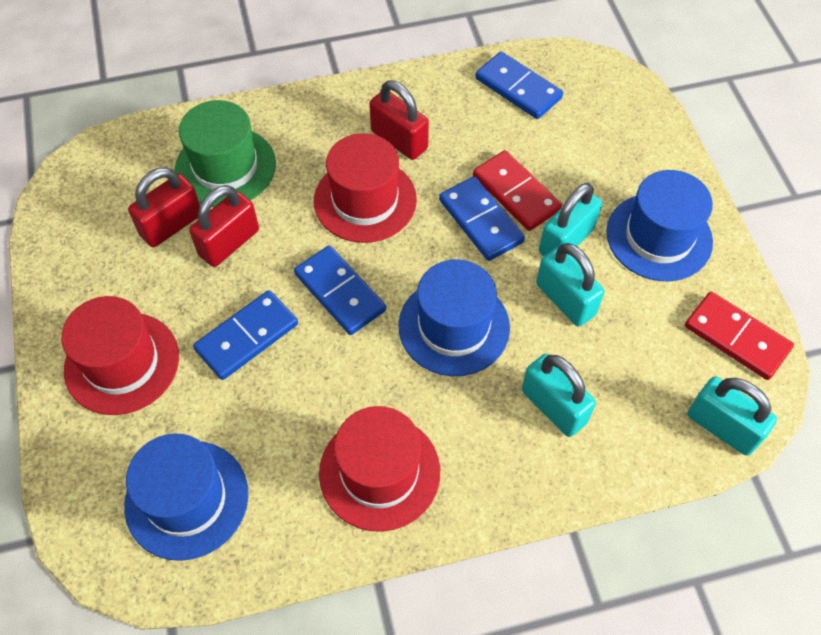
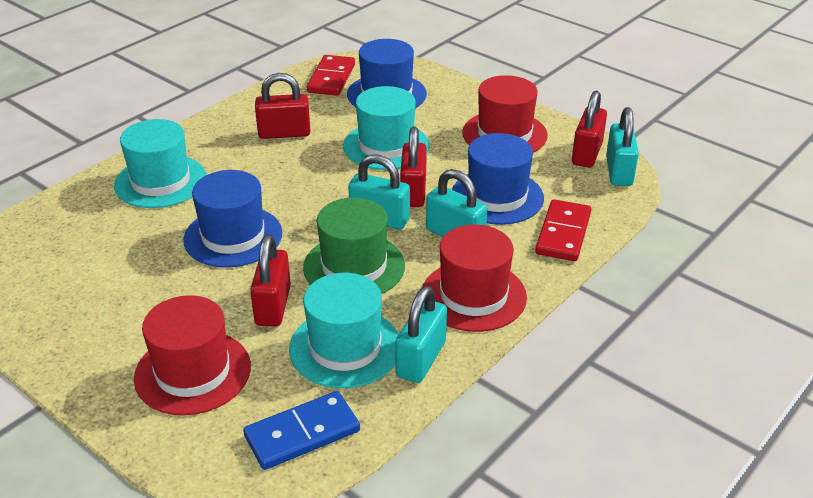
blue domino: 4 -> 1
red padlock: 3 -> 4
turquoise hat: 0 -> 3

